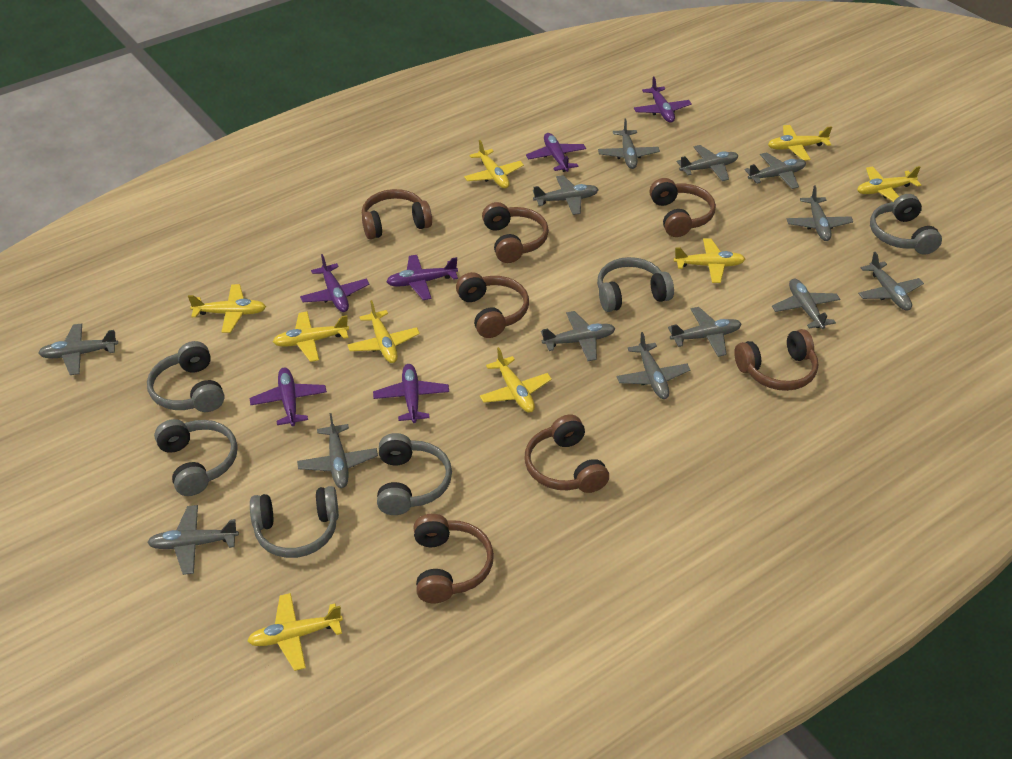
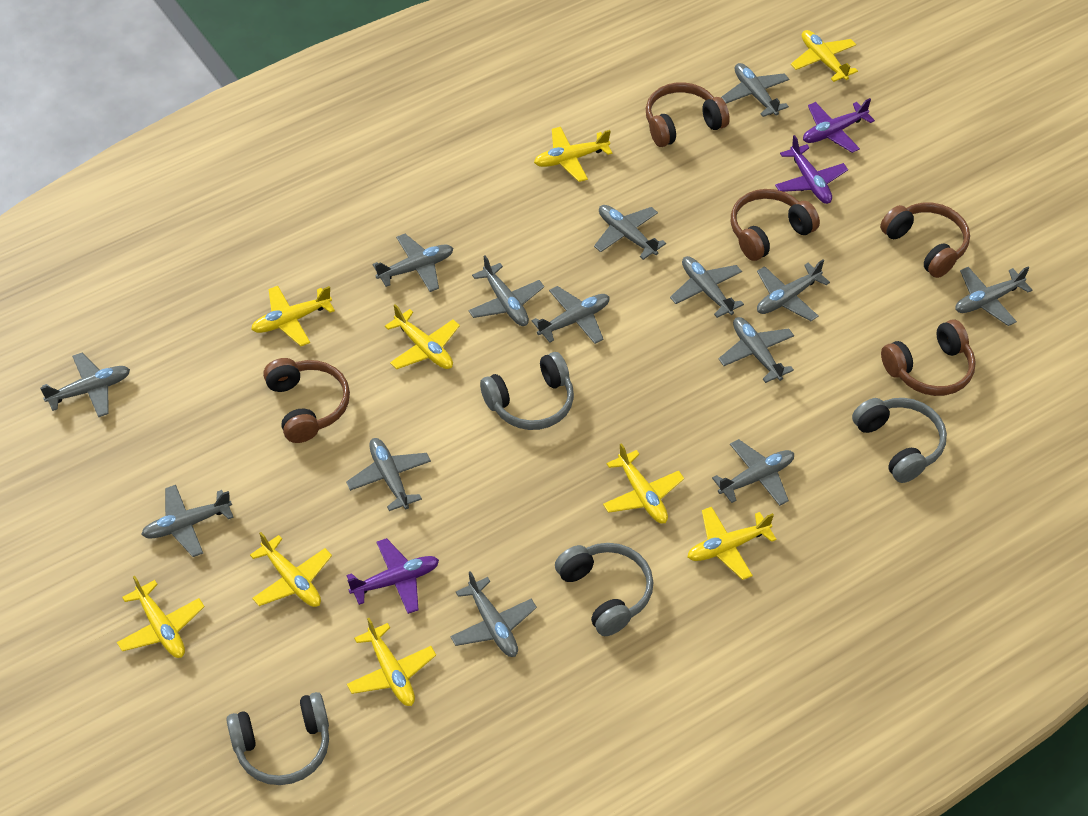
brown headphones: 7 -> 5
grey headphones: 6 -> 4
grey plane: 13 -> 14
purple plane: 6 -> 3

